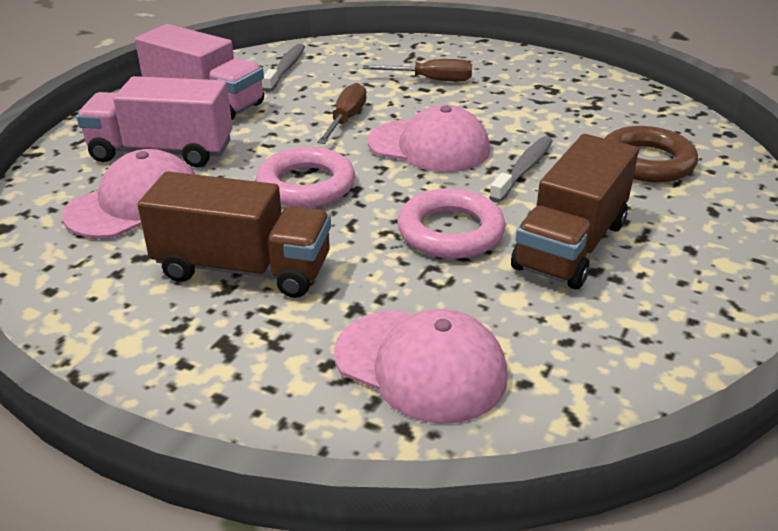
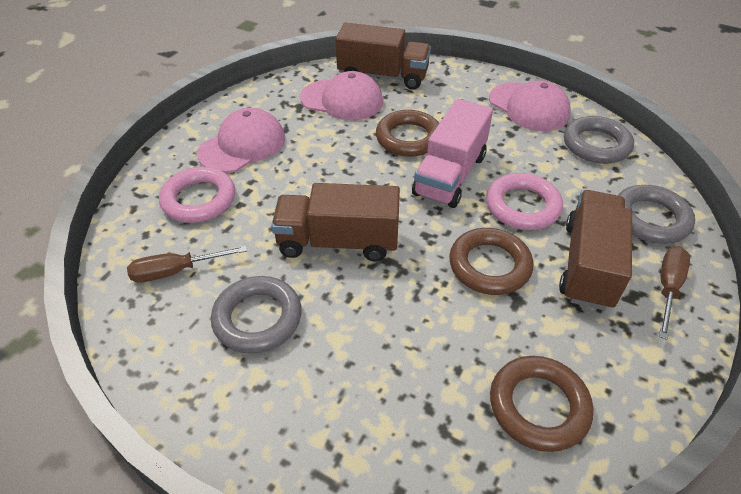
brown ring: 1 -> 3
brown truck: 2 -> 3
grey ring: 0 -> 3
grey toothbrush: 2 -> 0
pink truck: 2 -> 1

